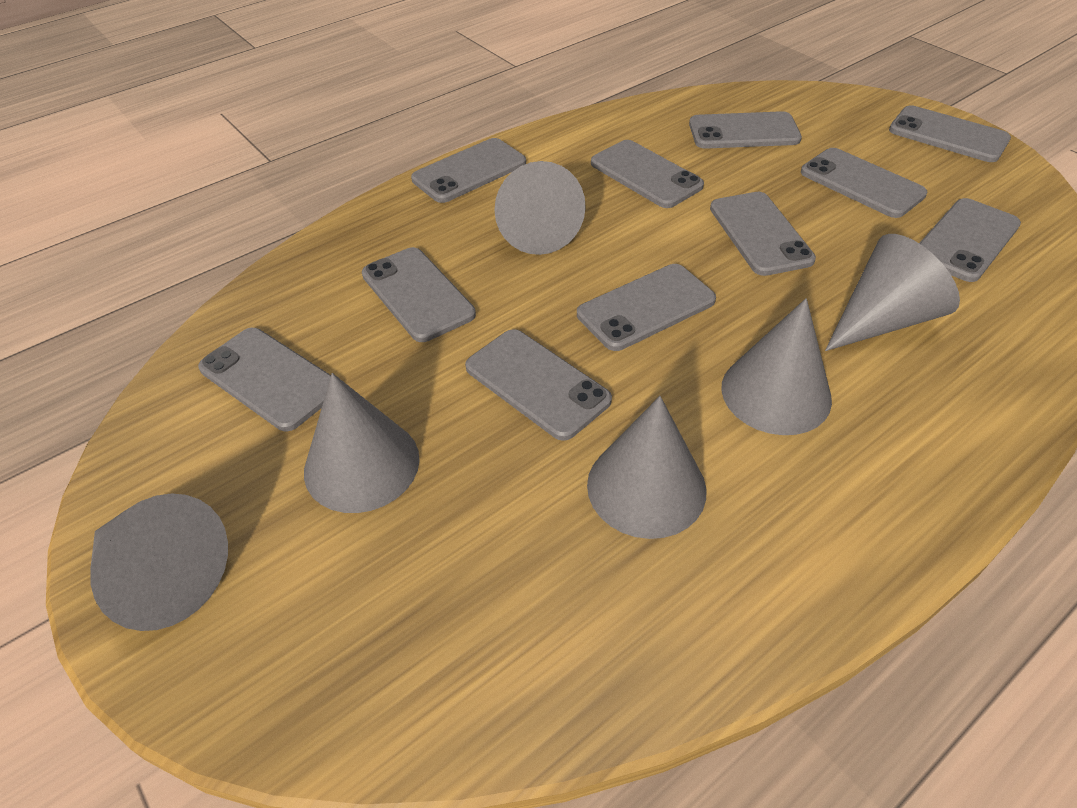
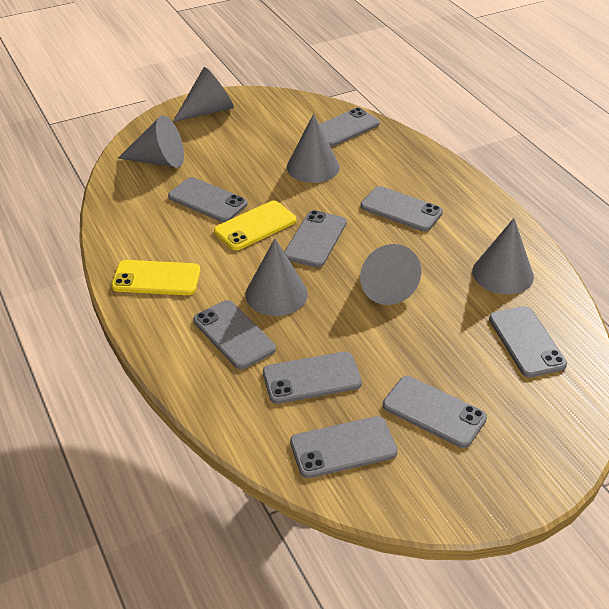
grey phone: 11 -> 9
yellow phone: 0 -> 2

